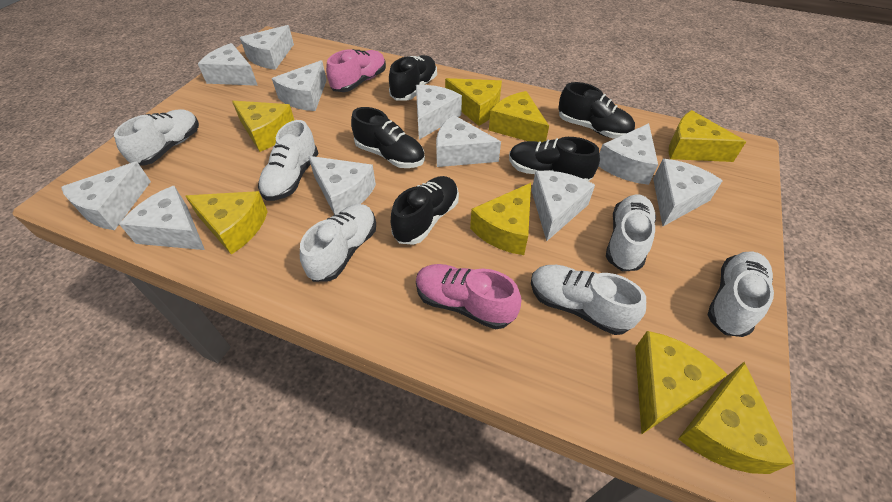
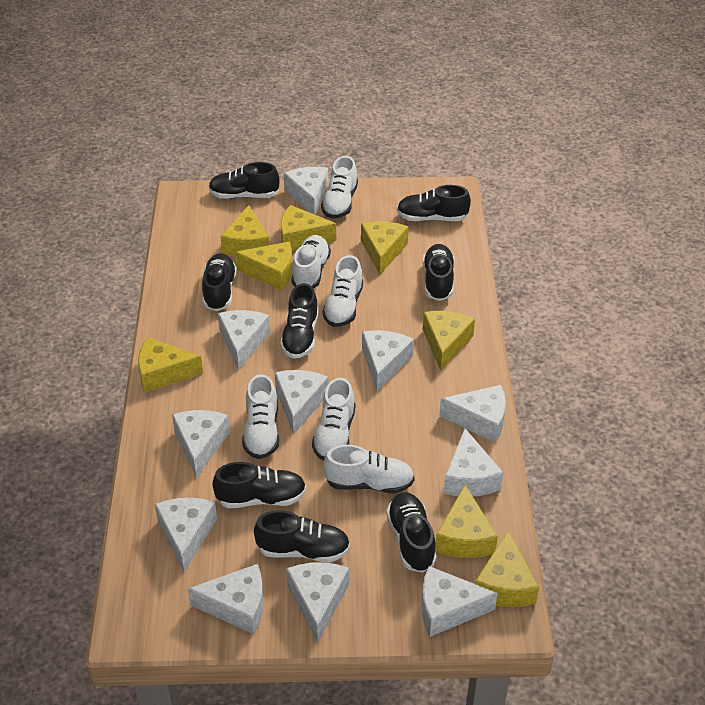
black shoe: 5 -> 8
pink shoe: 2 -> 0

